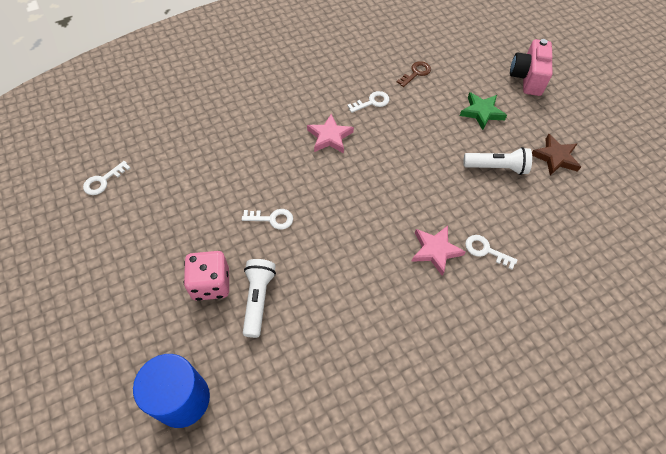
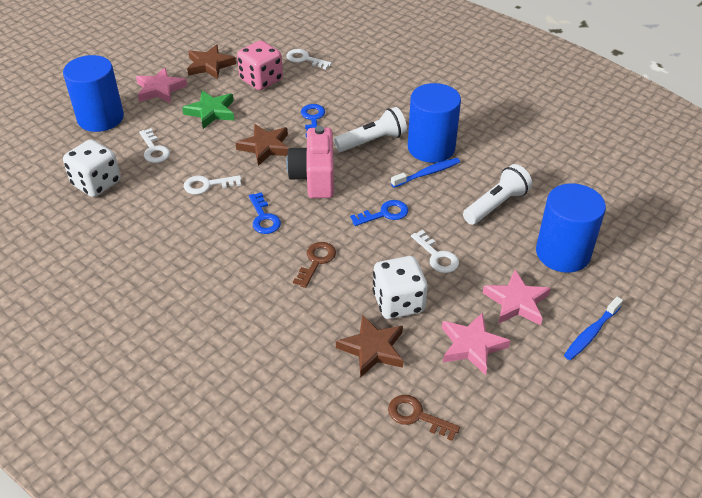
blue cylinder: 1 -> 3
blue key: 0 -> 3
blue toothbrush: 0 -> 2
brown key: 1 -> 2
brown star: 1 -> 3
pink star: 2 -> 3
white dice: 0 -> 2

